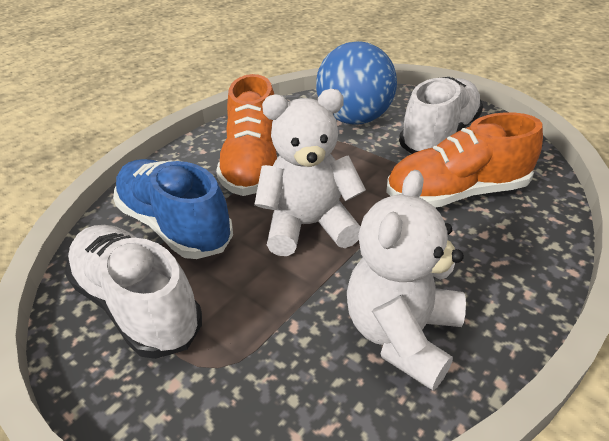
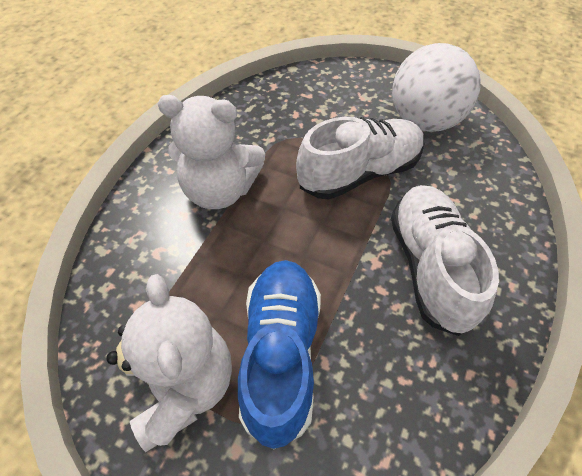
blue ball: 1 -> 0
orange shoe: 2 -> 0
white ball: 0 -> 1

